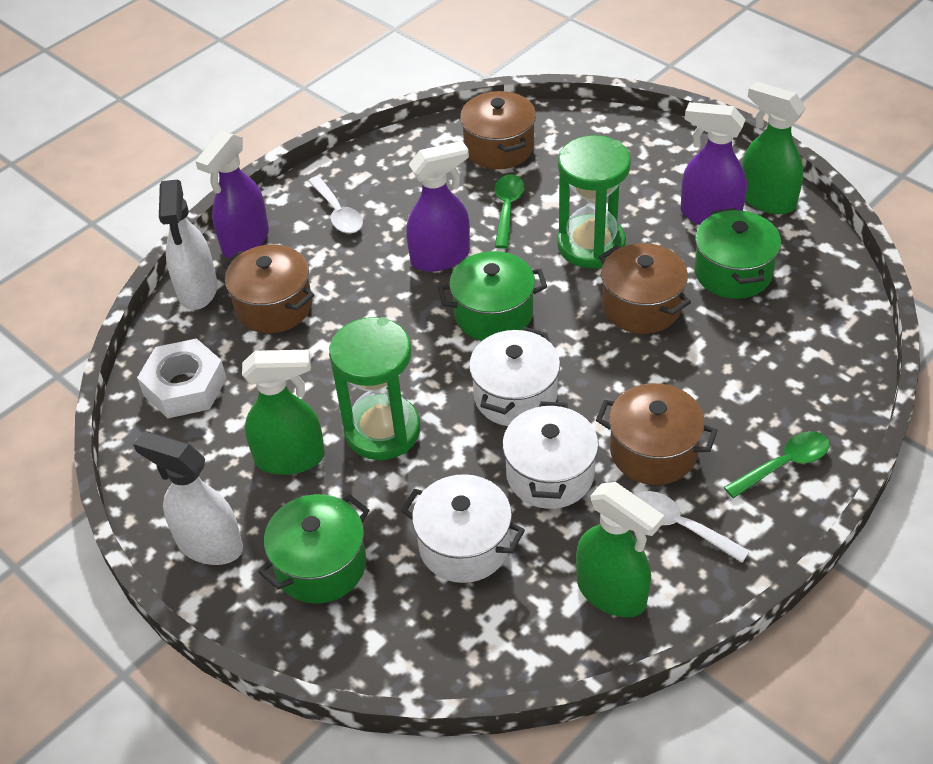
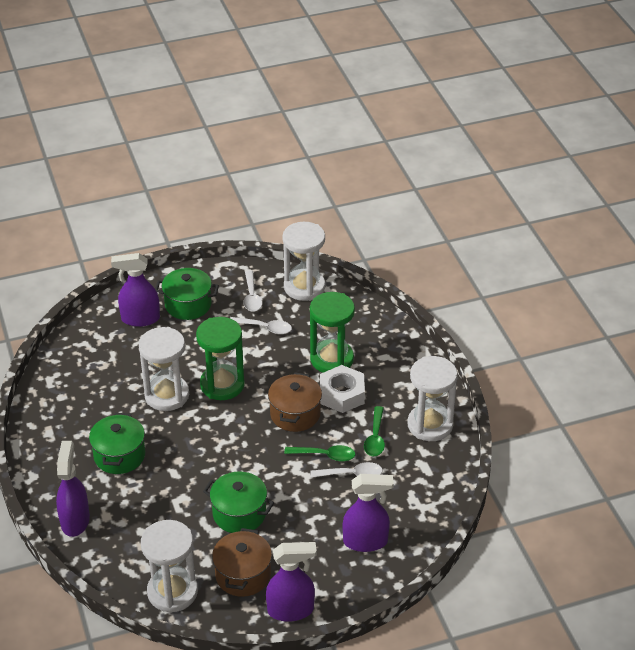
brown pot: 4 -> 2
green spray bottle: 3 -> 0
purple spray bottle: 3 -> 4
white hourglass: 0 -> 4
white pot: 3 -> 0
white spoon: 2 -> 3
white spray bottle: 2 -> 0

